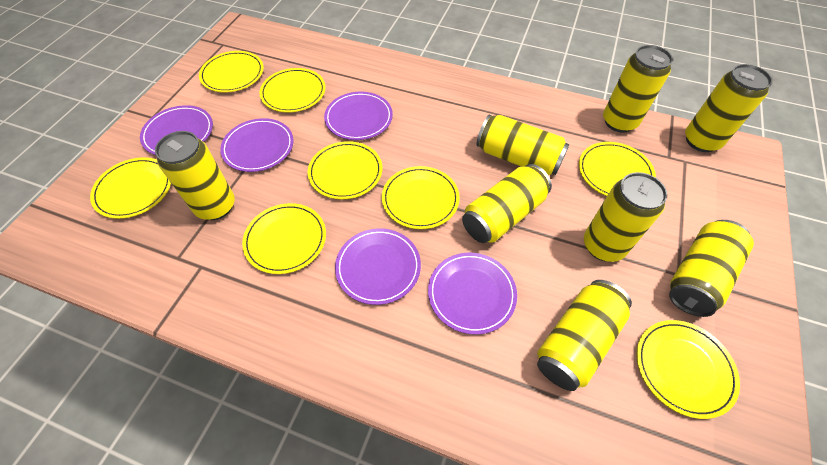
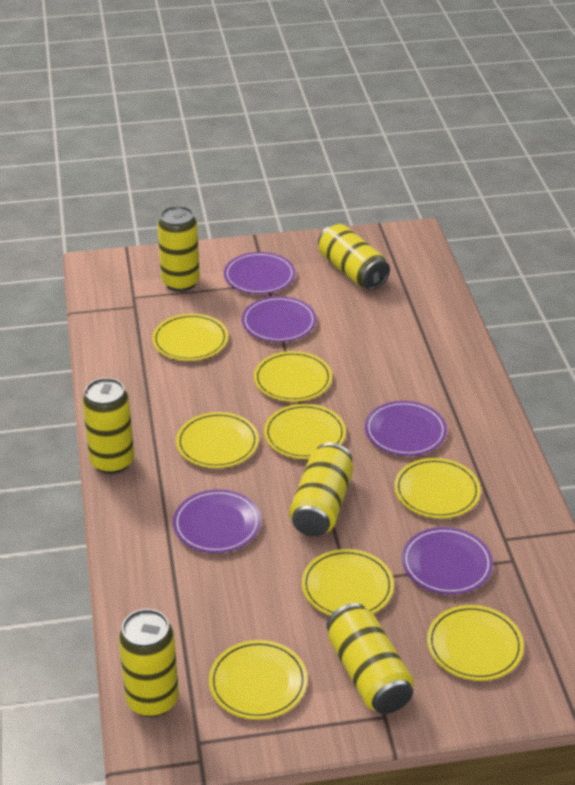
yellow can: 8 -> 6

